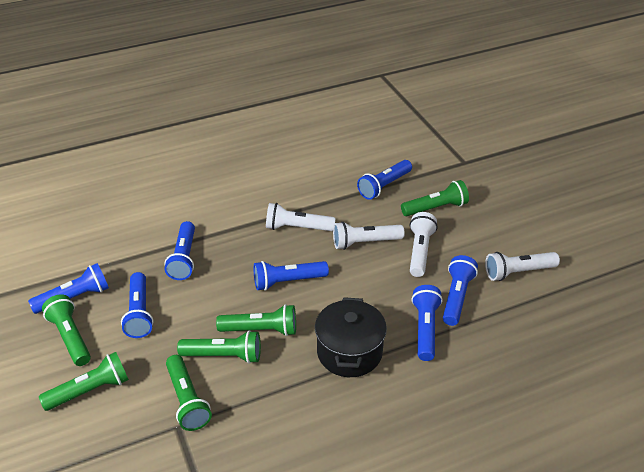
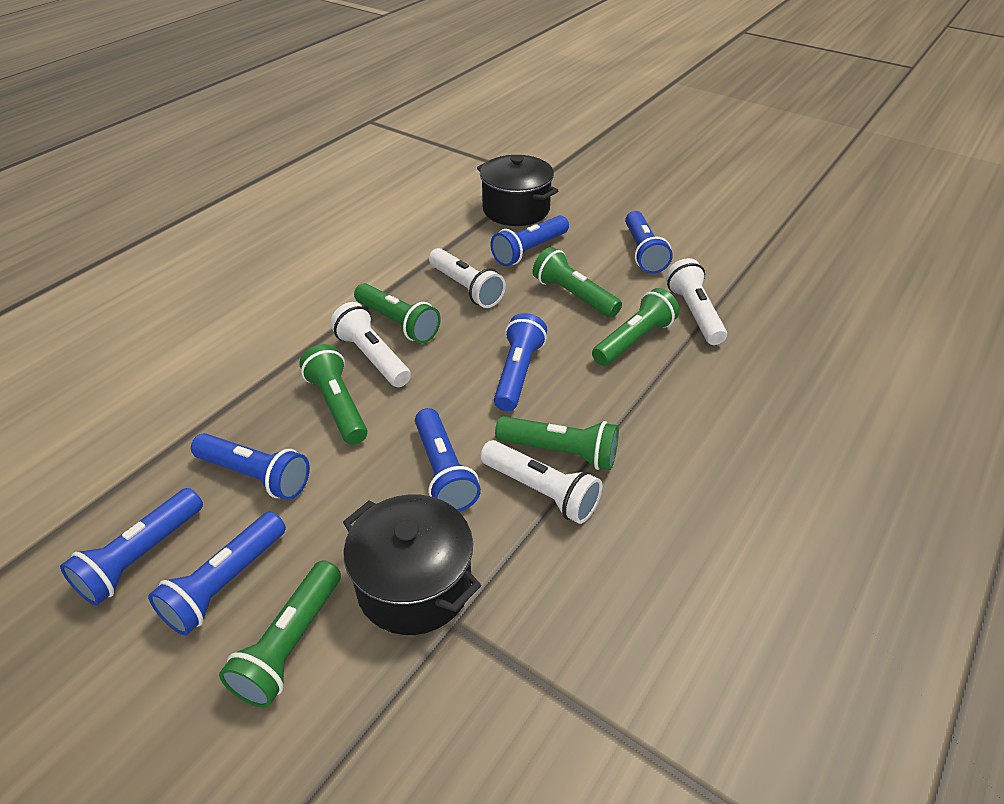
black pot: 1 -> 2

